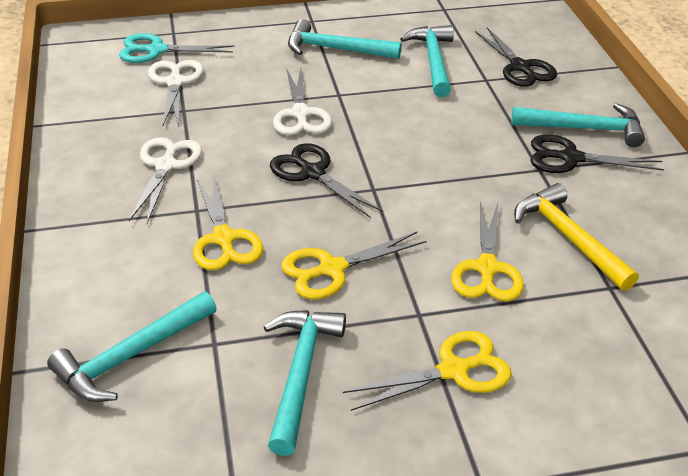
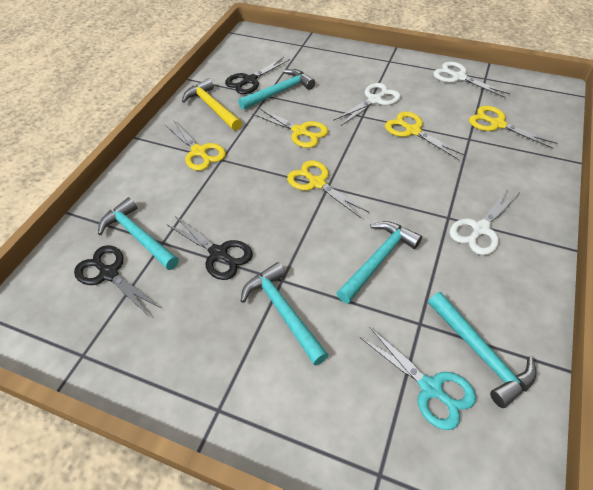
yellow scissors: 4 -> 5

